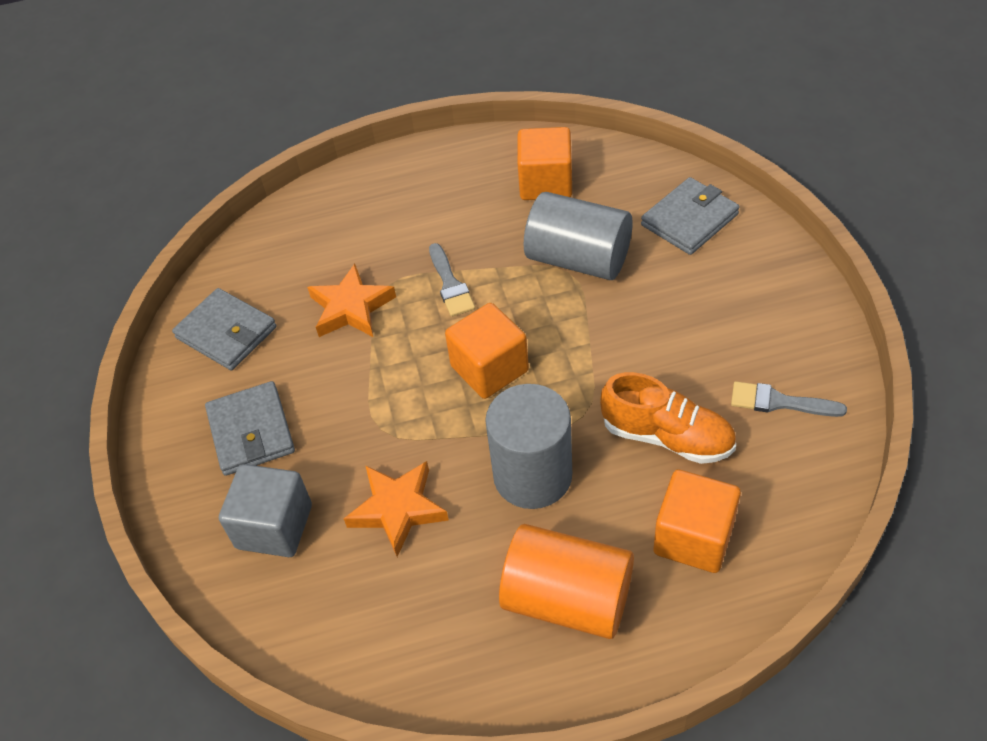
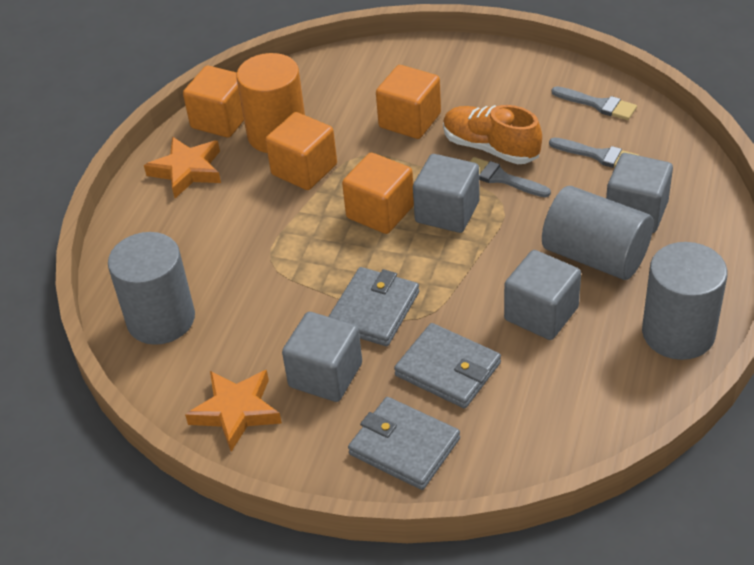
grey brush: 2 -> 3
grey cube: 1 -> 4
grey cylinder: 2 -> 3
orange cube: 3 -> 4

